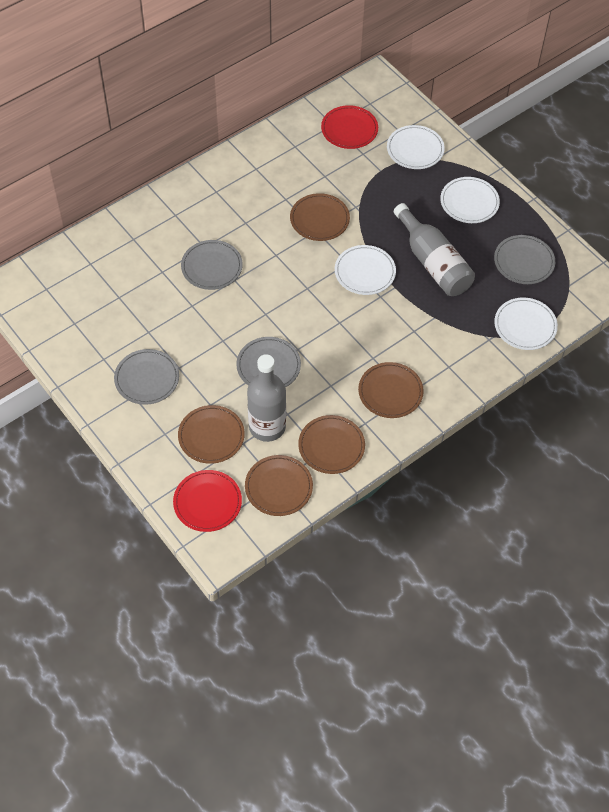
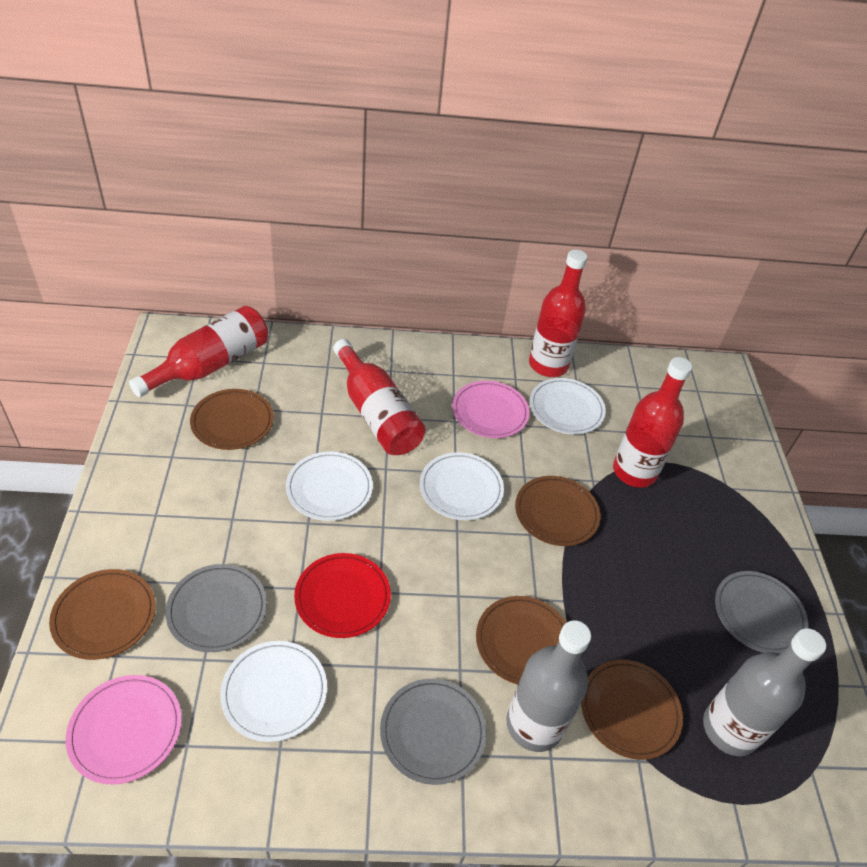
grey plate: 4 -> 3
pink plate: 0 -> 2
red bottle: 0 -> 4
red plate: 2 -> 1

